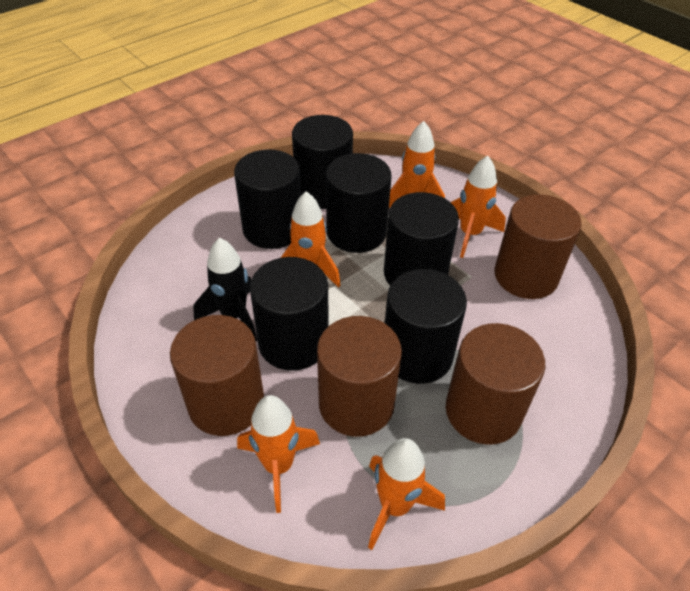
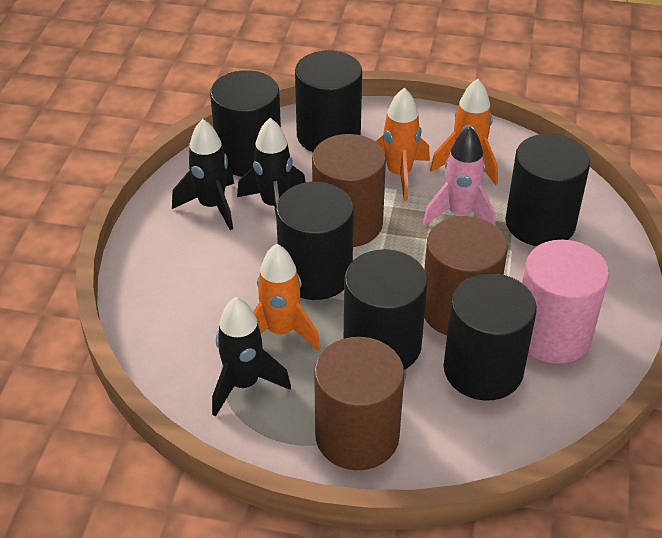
black rocket: 1 -> 3
brown cylinder: 4 -> 3
orange rocket: 5 -> 3
pink cylinder: 0 -> 1
pink rocket: 0 -> 1

